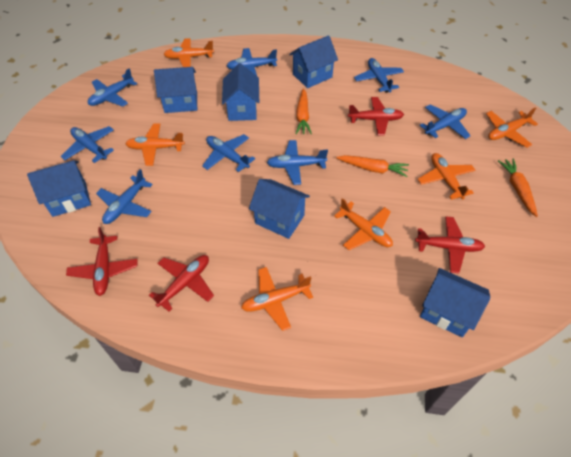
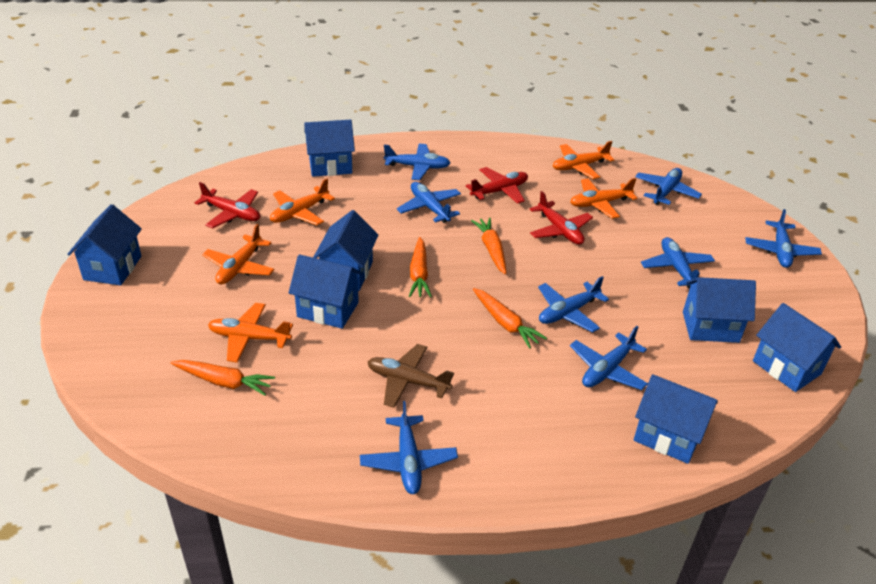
blue house: 6 -> 7
brown plane: 0 -> 1
orange carrot: 3 -> 4
orange plane: 6 -> 5
red plane: 4 -> 3

